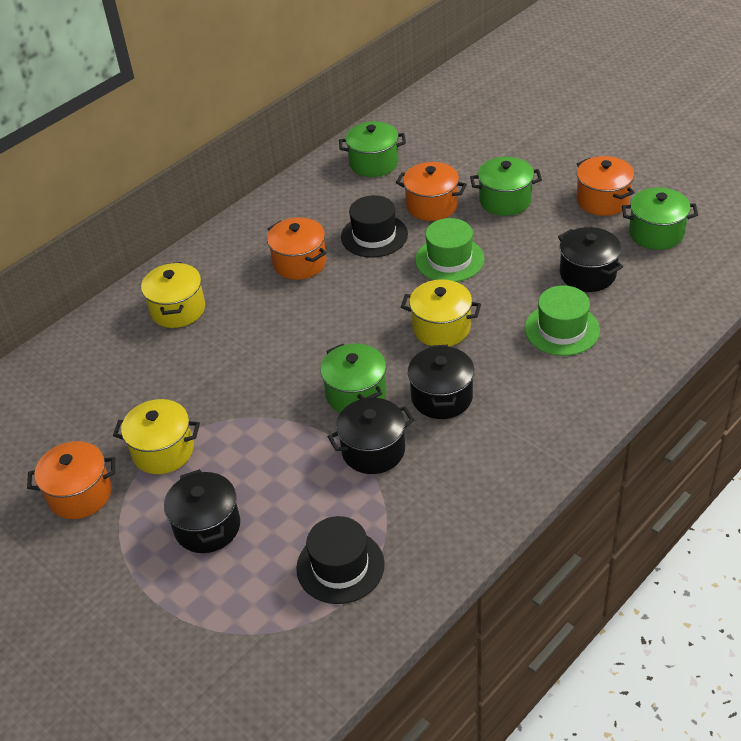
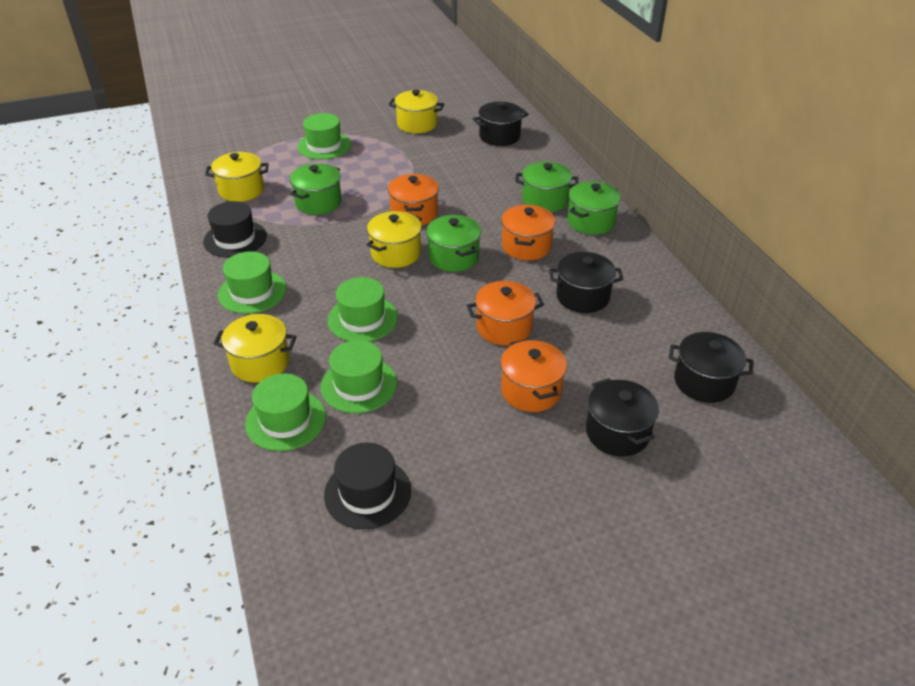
green hat: 2 -> 5
yellow pot: 3 -> 4

